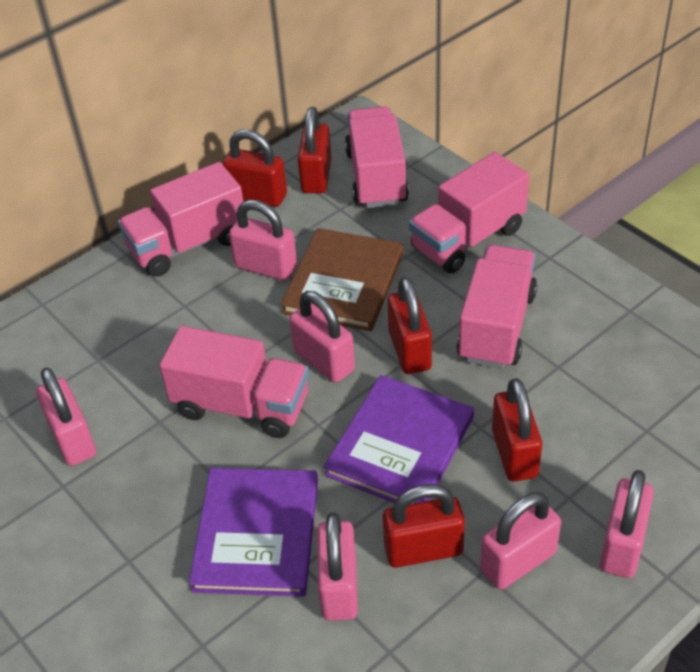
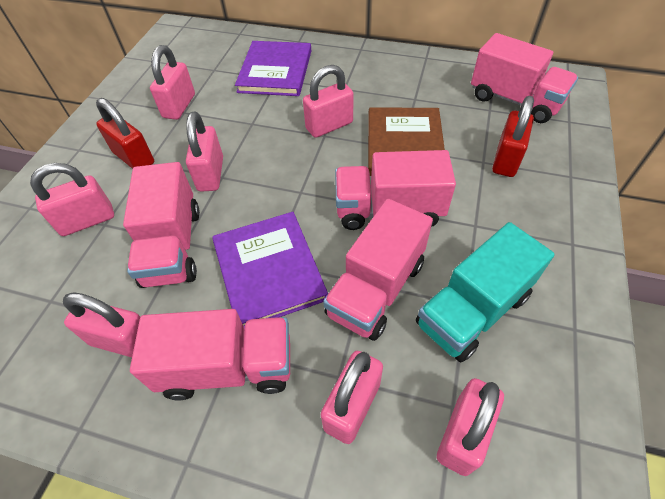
pink padlock: 6 -> 7
red padlock: 5 -> 2
turquoise truck: 0 -> 1

